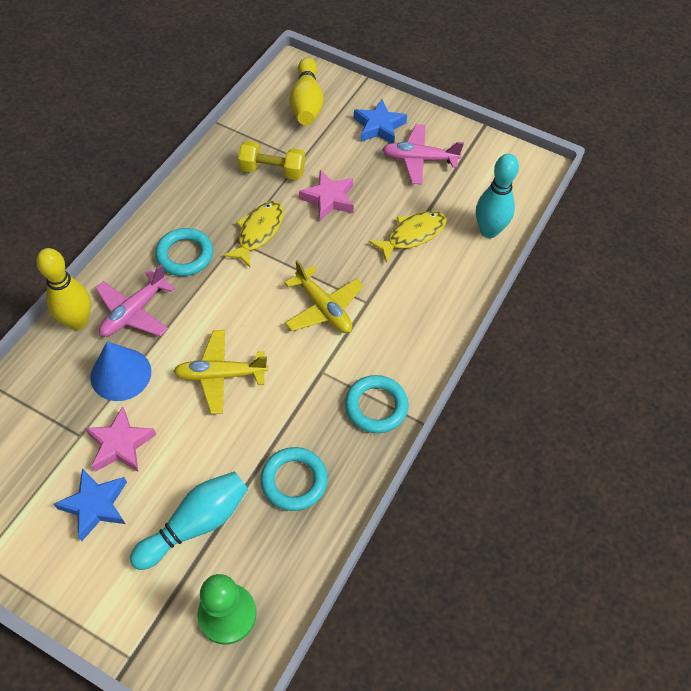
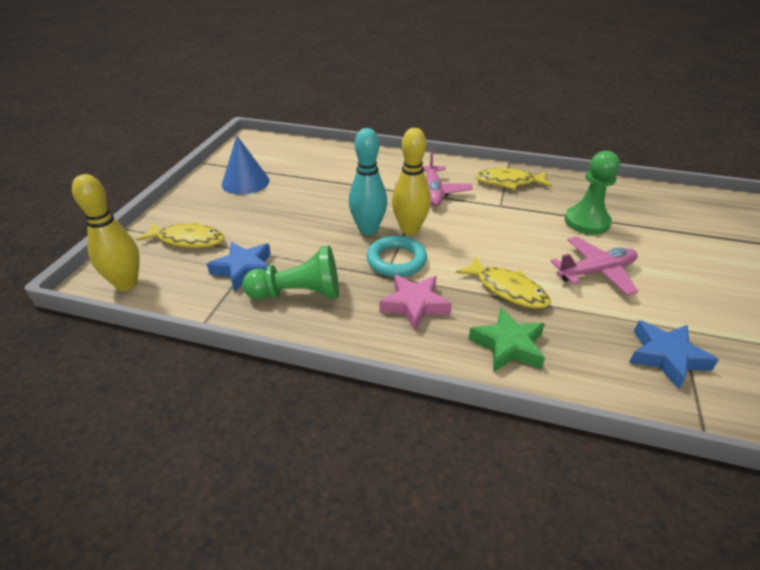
green pawn: 1 -> 2
green star: 0 -> 1
pink star: 2 -> 1
turquoise bowling pin: 2 -> 1
turquoise ring: 3 -> 1
yellow dumbbell: 1 -> 0
yellow fish: 2 -> 3
yellow plane: 2 -> 0

